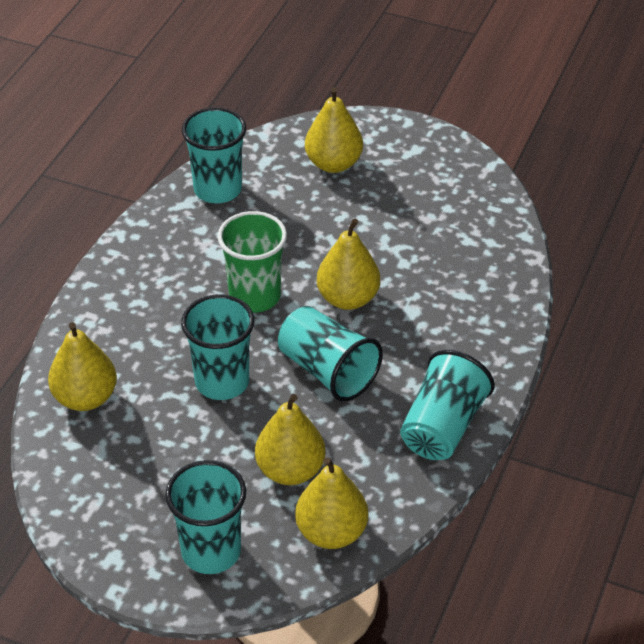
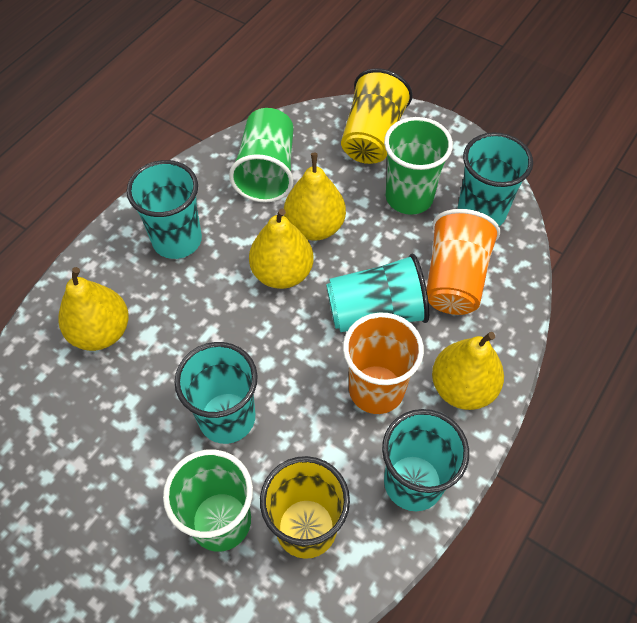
green cup: 1 -> 3
orange cup: 0 -> 2
yellow cup: 0 -> 2
yellow pear: 5 -> 4

